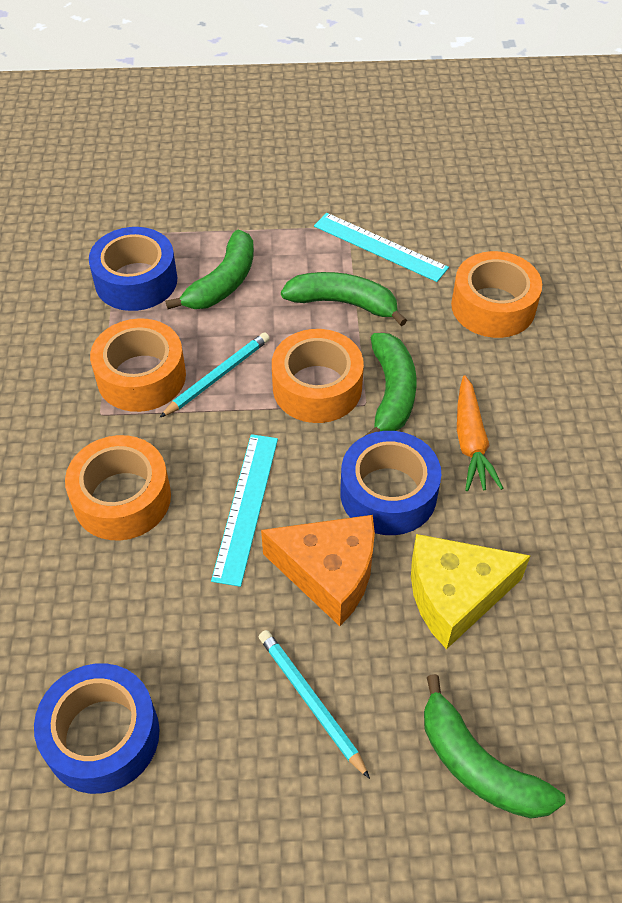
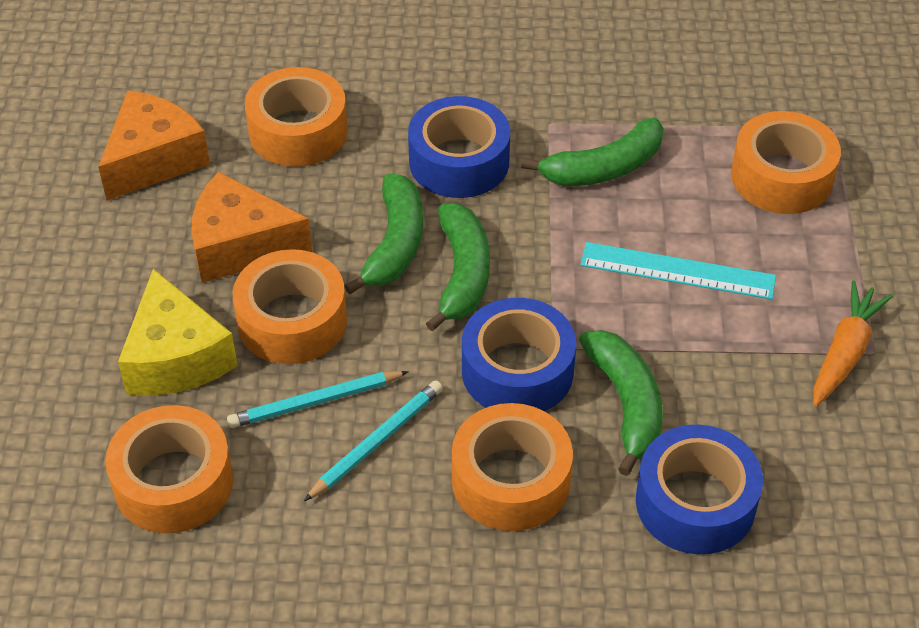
orange cheese: 1 -> 2
orange tape: 4 -> 5
turquoise ruler: 2 -> 1

